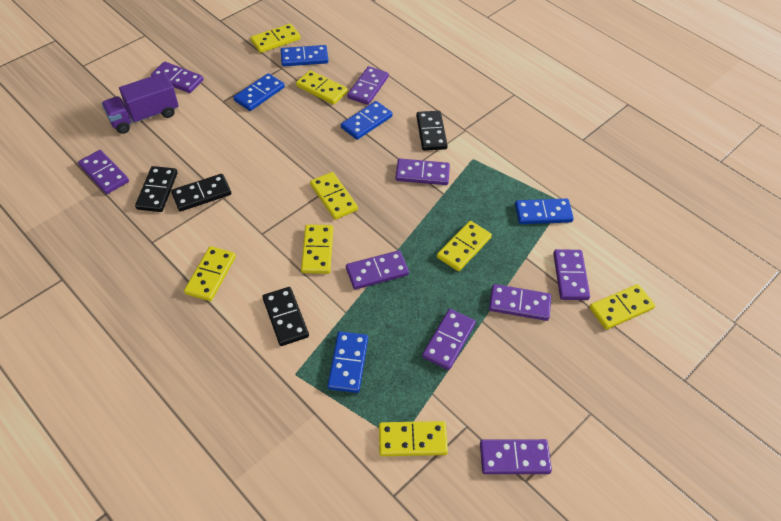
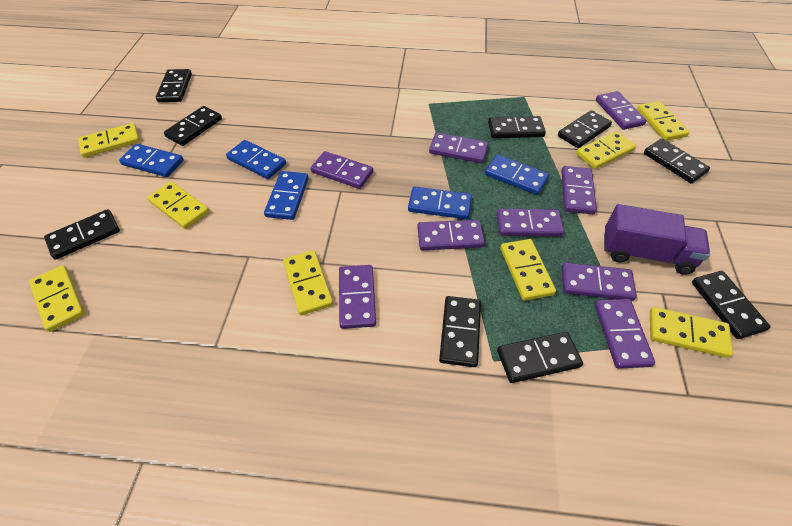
black domino: 4 -> 9

